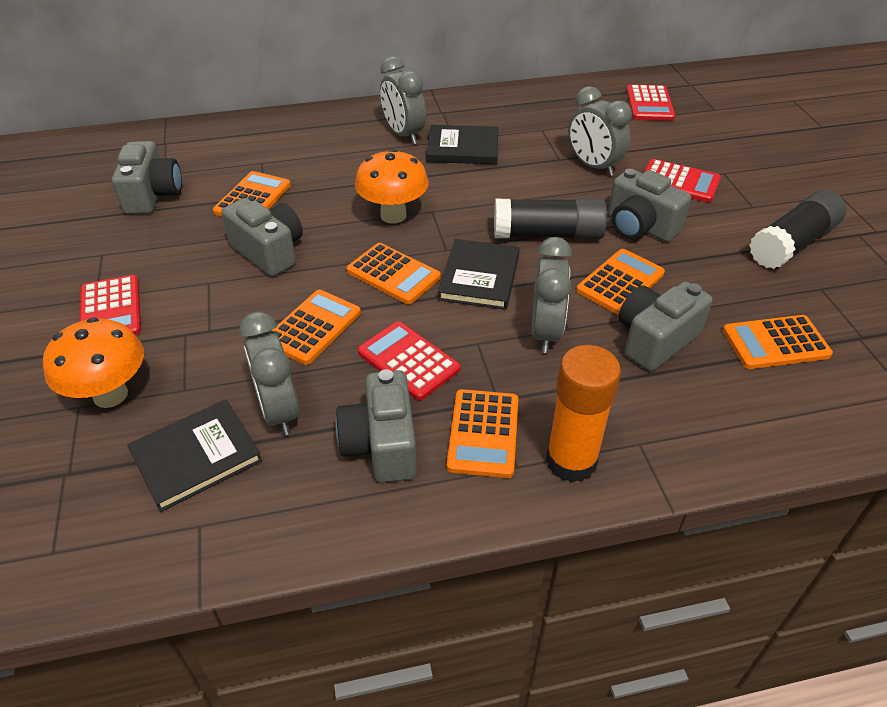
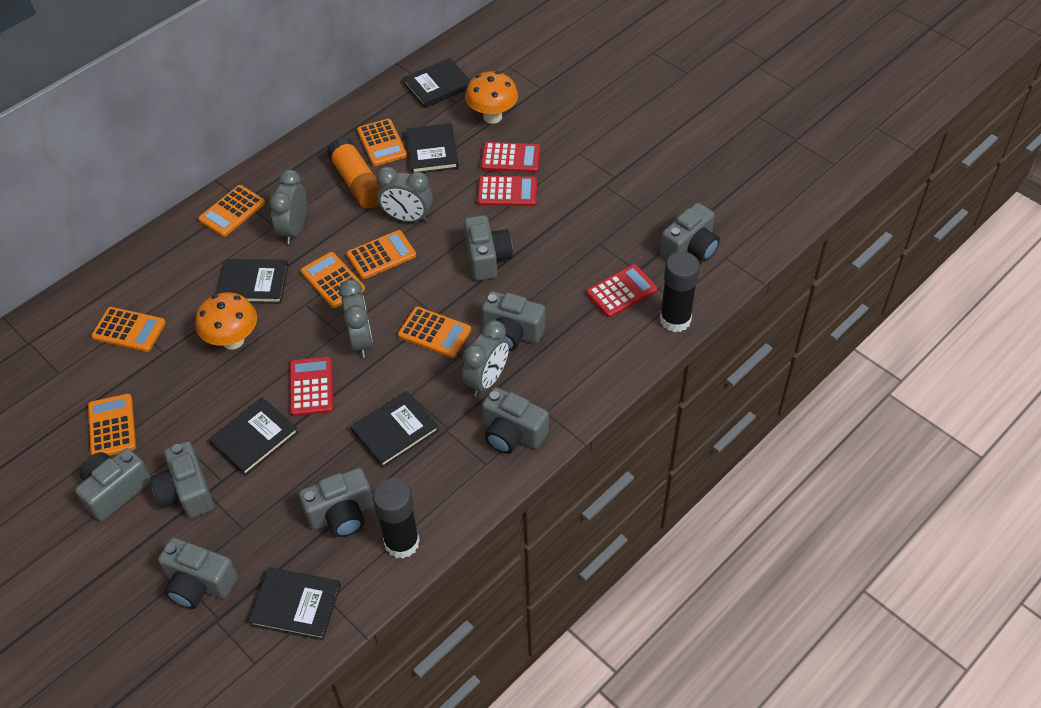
black book: 3 -> 6
grey camera: 5 -> 8
orange calculator: 6 -> 7

